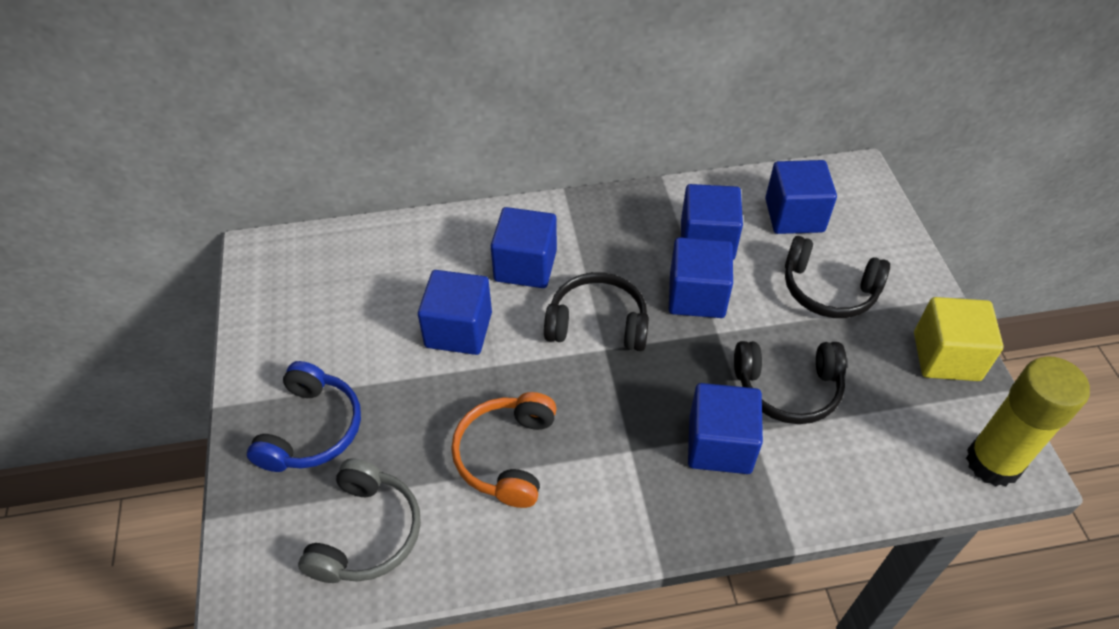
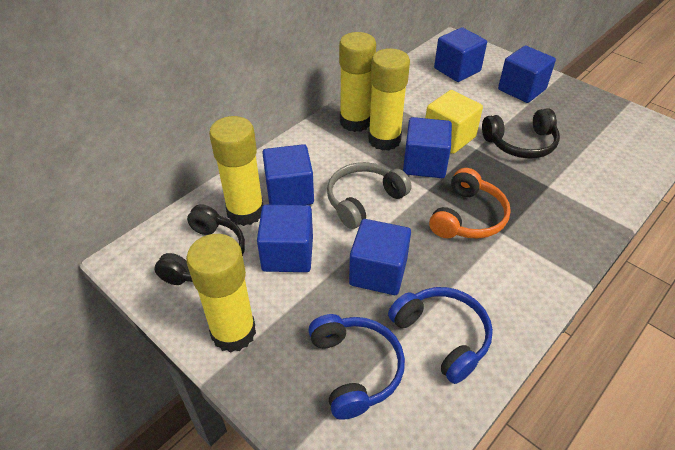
black headphones: 3 -> 2
blue headphones: 1 -> 2
yellow glue stick: 1 -> 4

